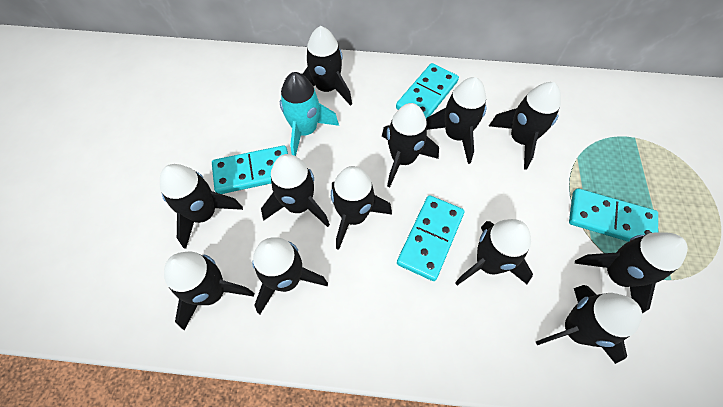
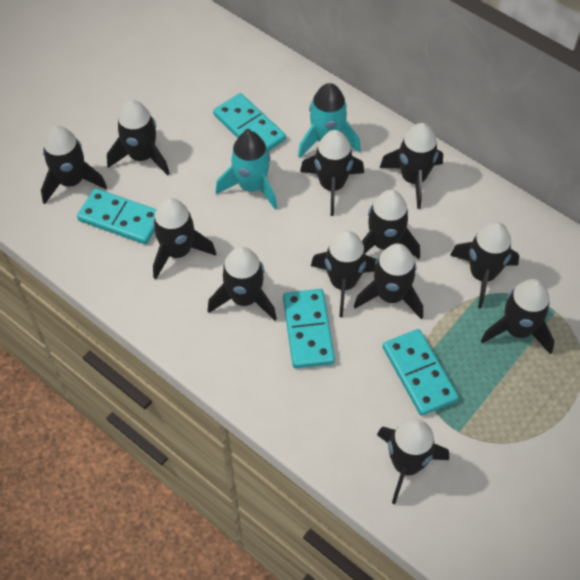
turquoise rocket: 1 -> 2

